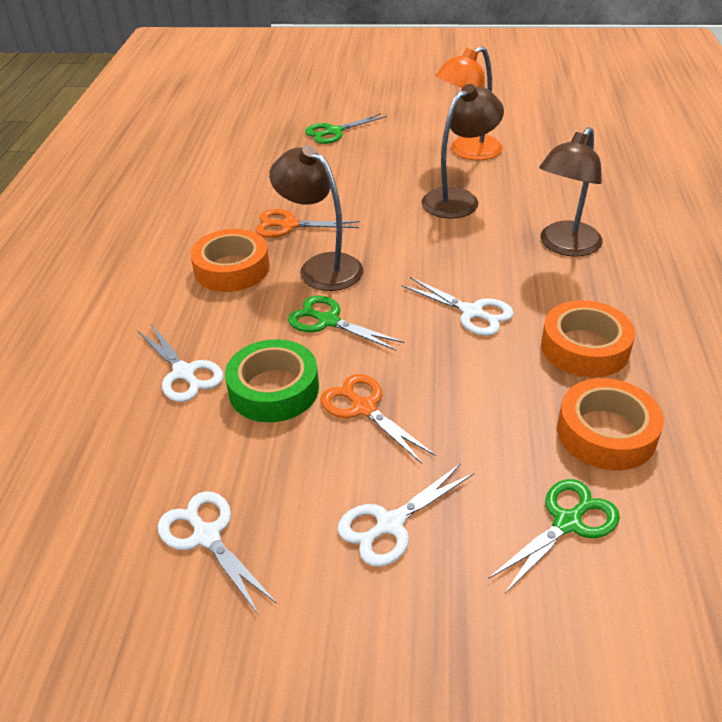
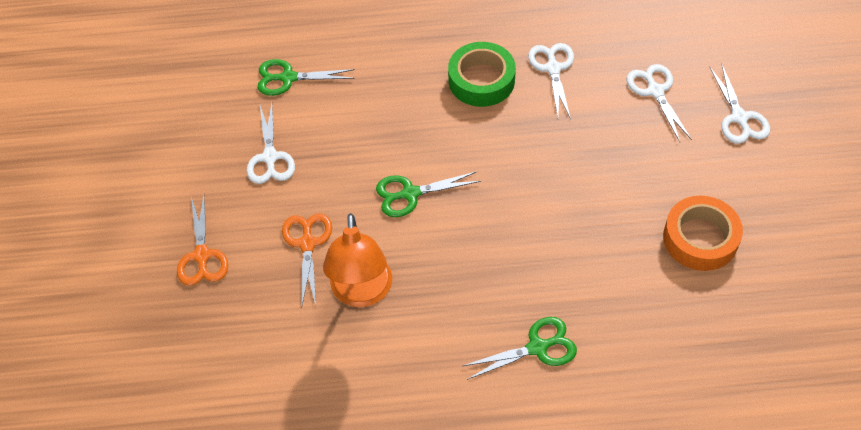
brown lamp: 3 -> 0
orange tape: 3 -> 1

